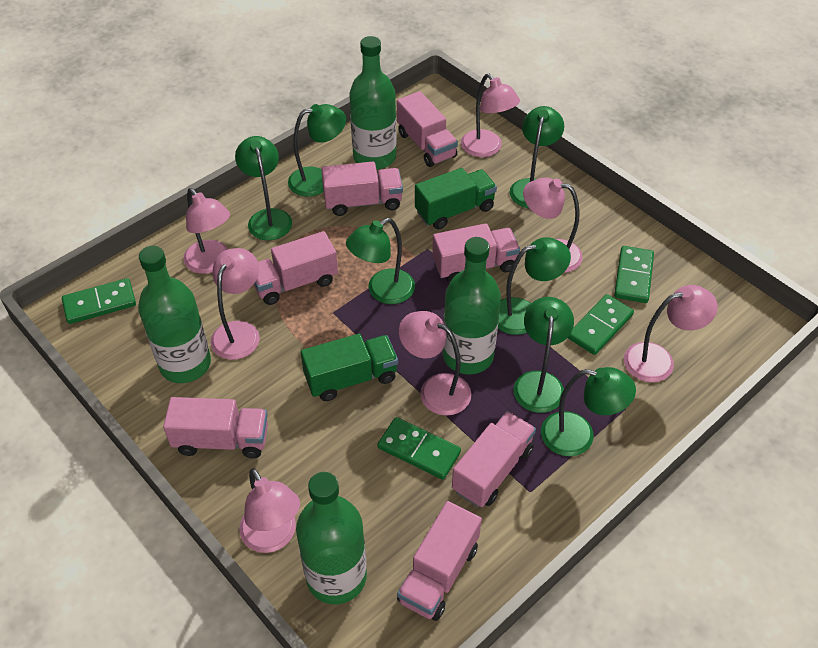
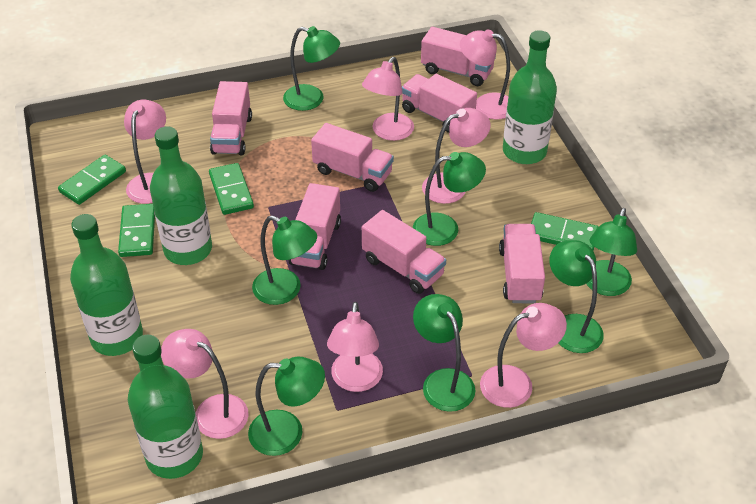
green truck: 2 -> 0

